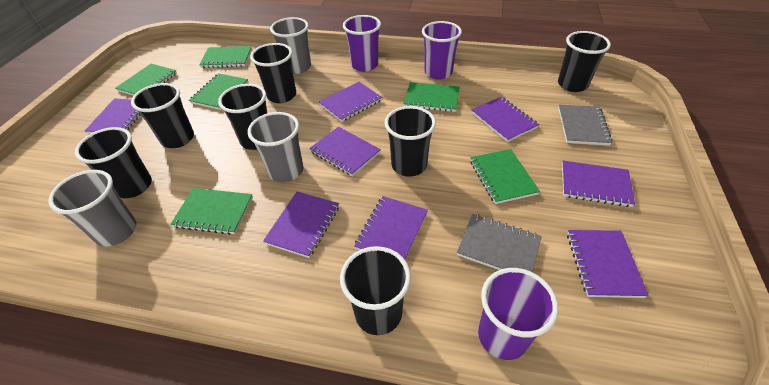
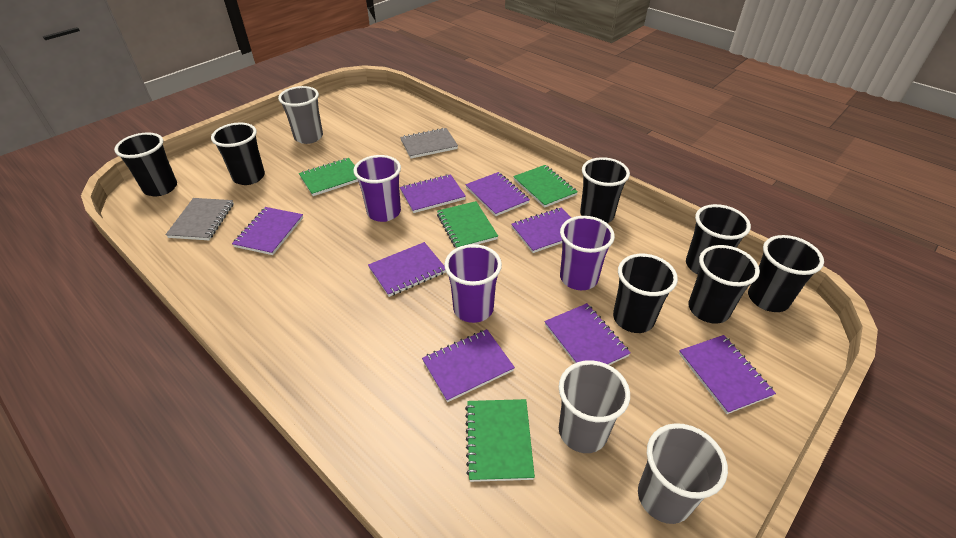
green notebook: 6 -> 4

